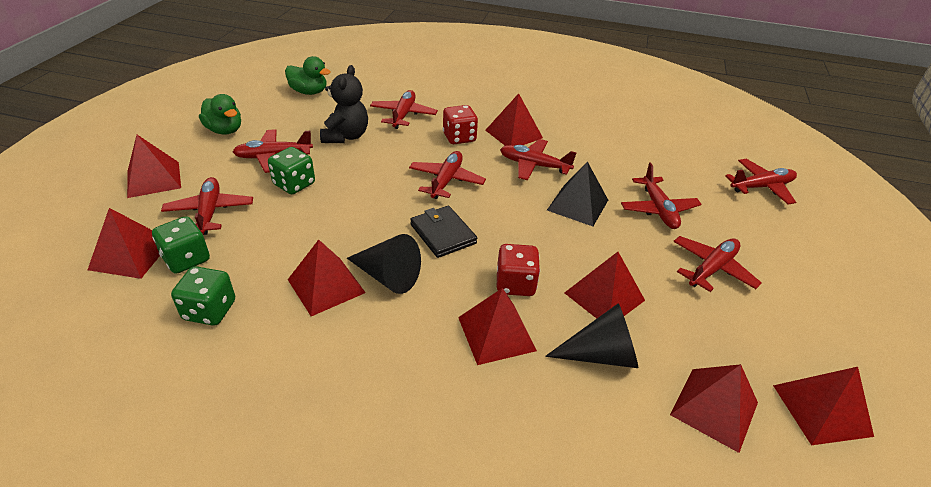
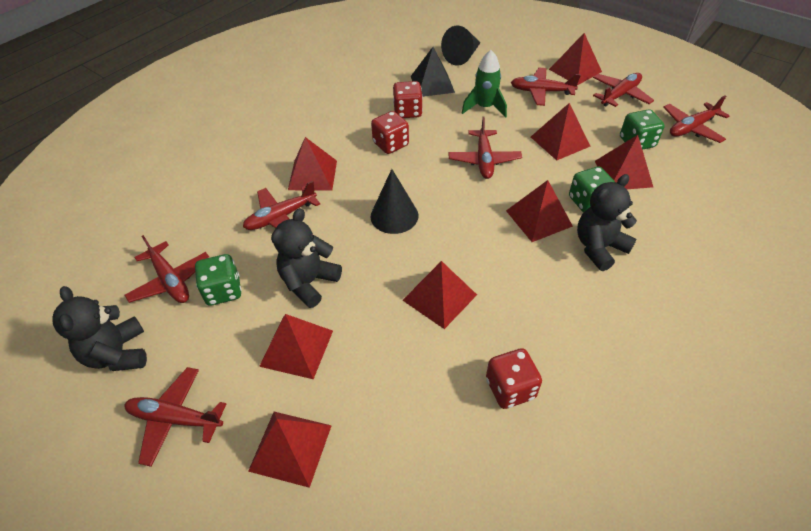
black teddy bear: 1 -> 3
black wallet: 1 -> 0
green duck: 2 -> 0
green rocket: 0 -> 1
red dice: 2 -> 3
red plane: 8 -> 7

